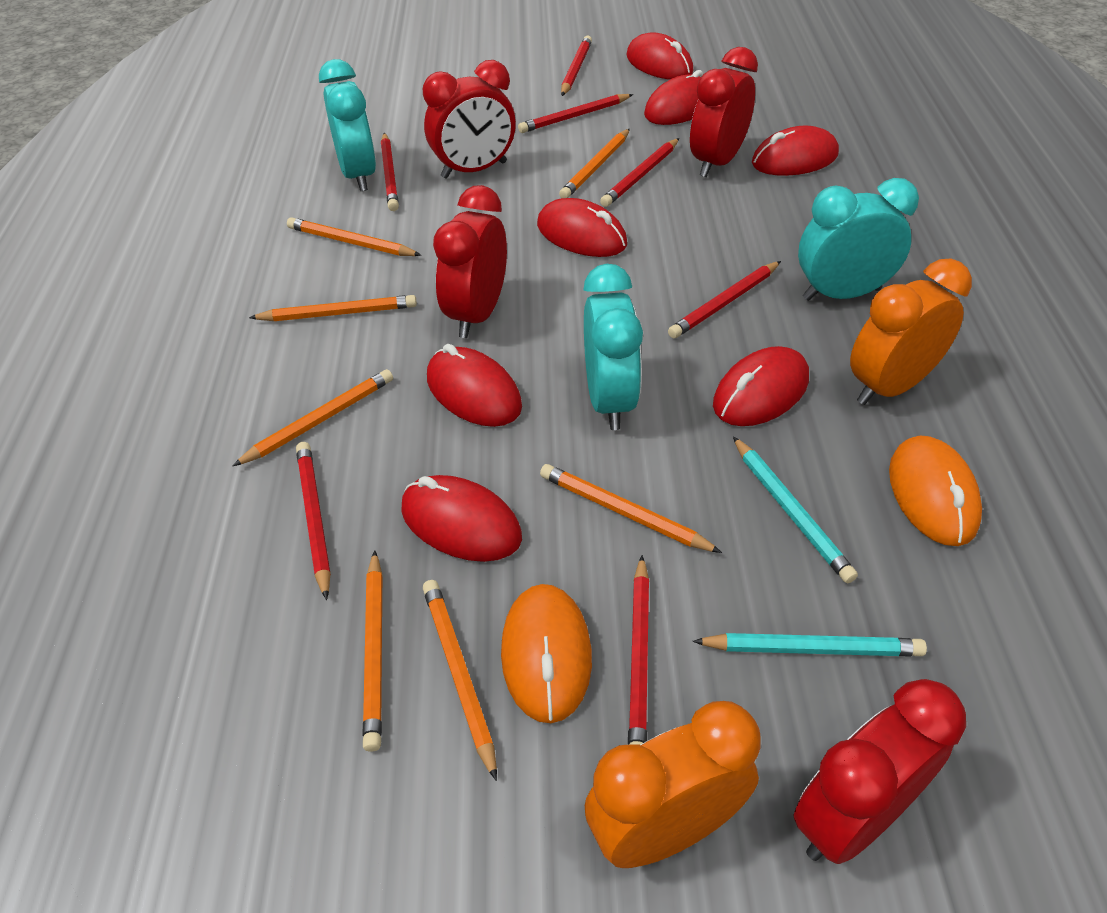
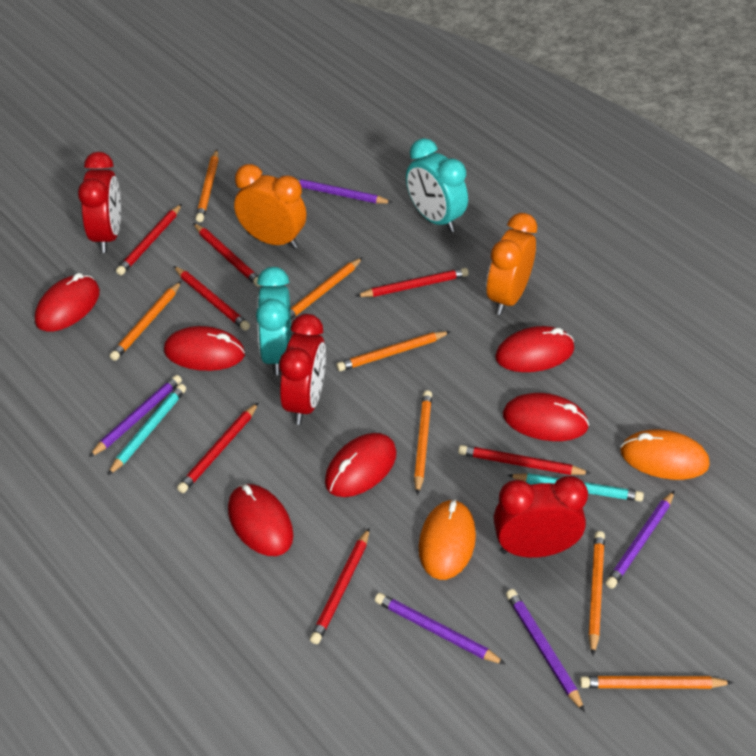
purple pencil: 0 -> 5
red clock: 4 -> 3
red mouse: 7 -> 6
turquoise clock: 3 -> 2

